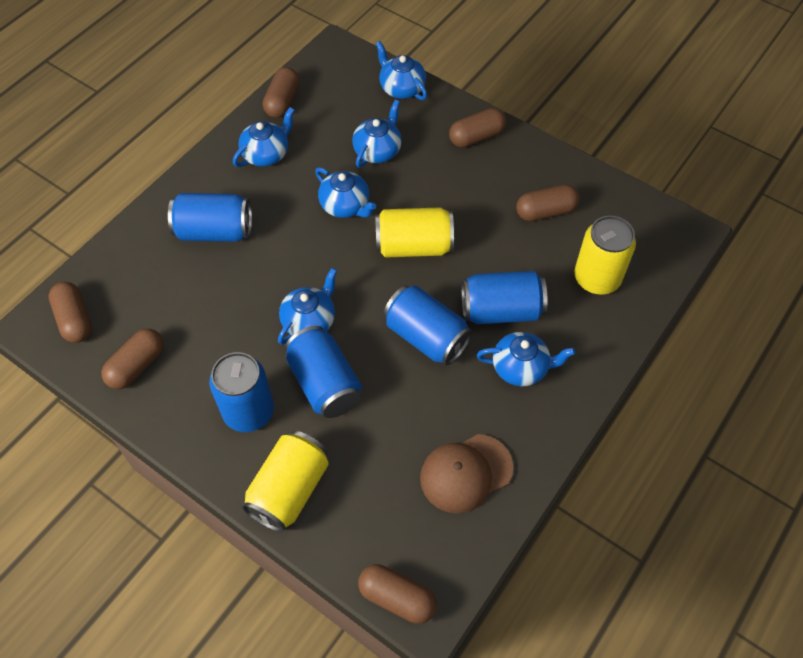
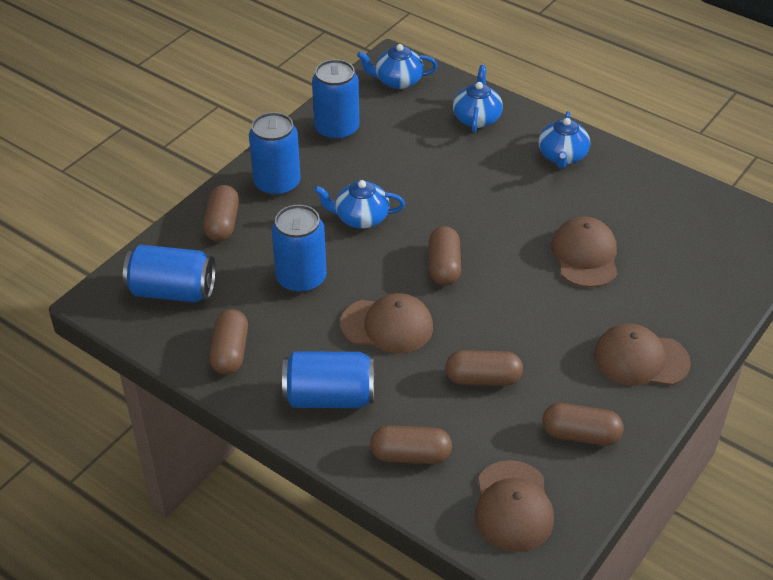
blue teapot: 6 -> 4
brown cap: 1 -> 4
yellow can: 3 -> 0

